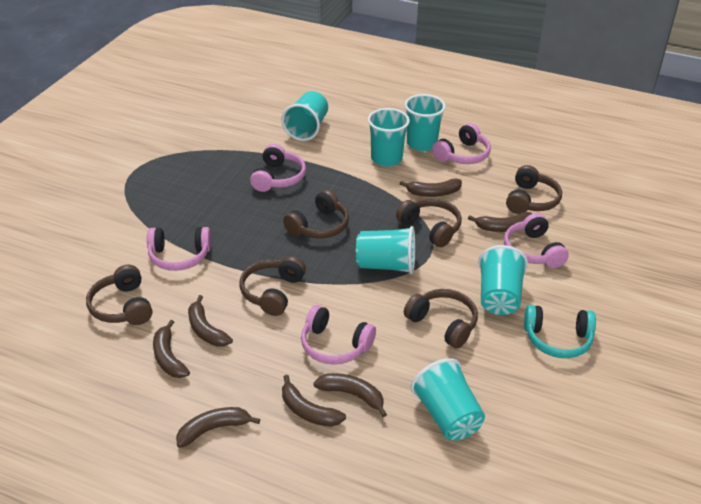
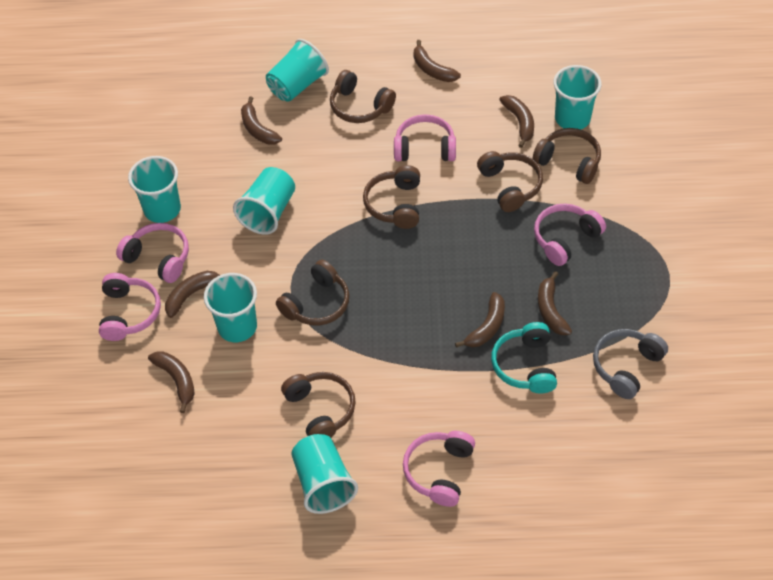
grey headphones: 0 -> 1

